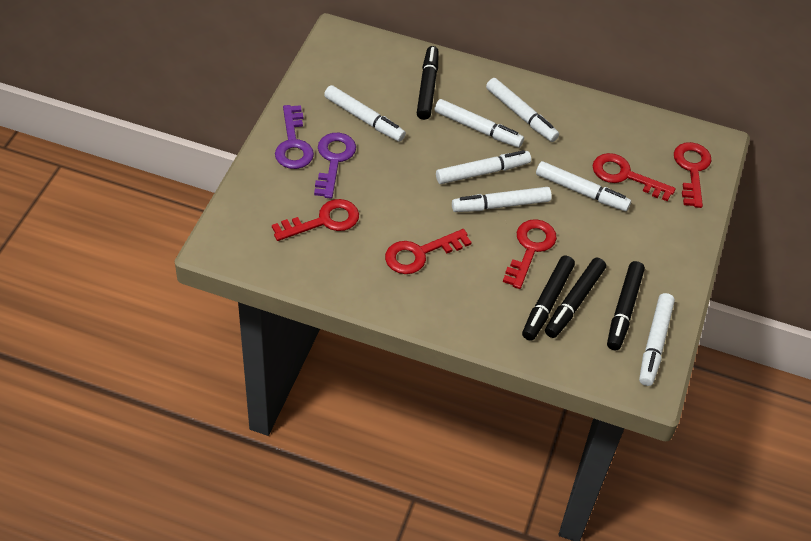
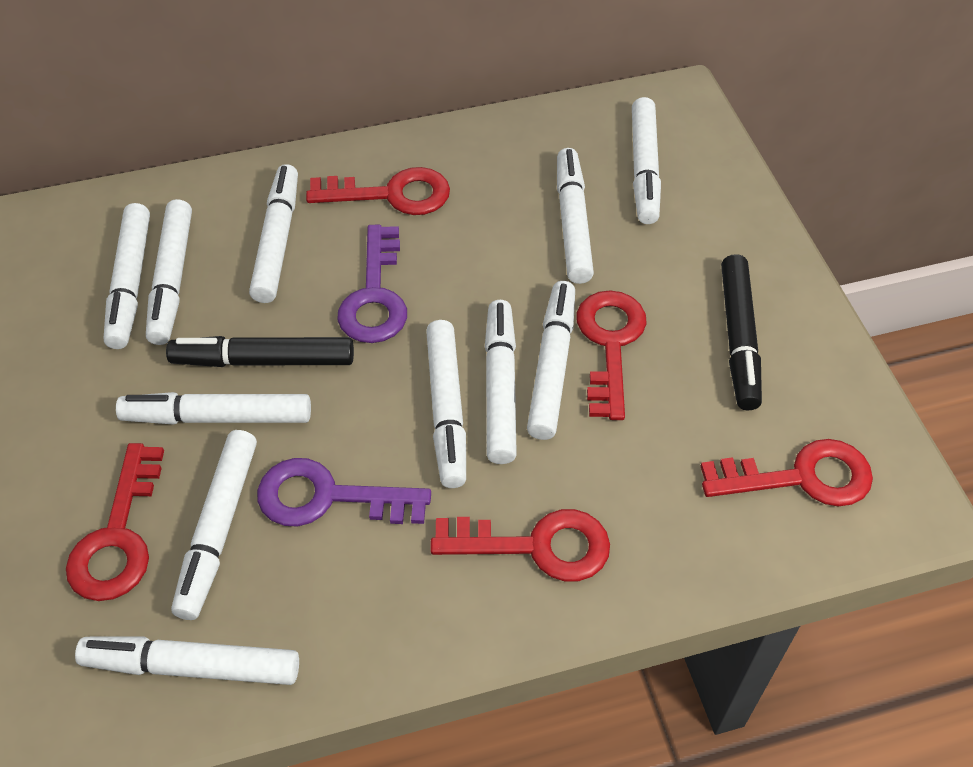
black marker: 4 -> 2
white marker: 7 -> 11

